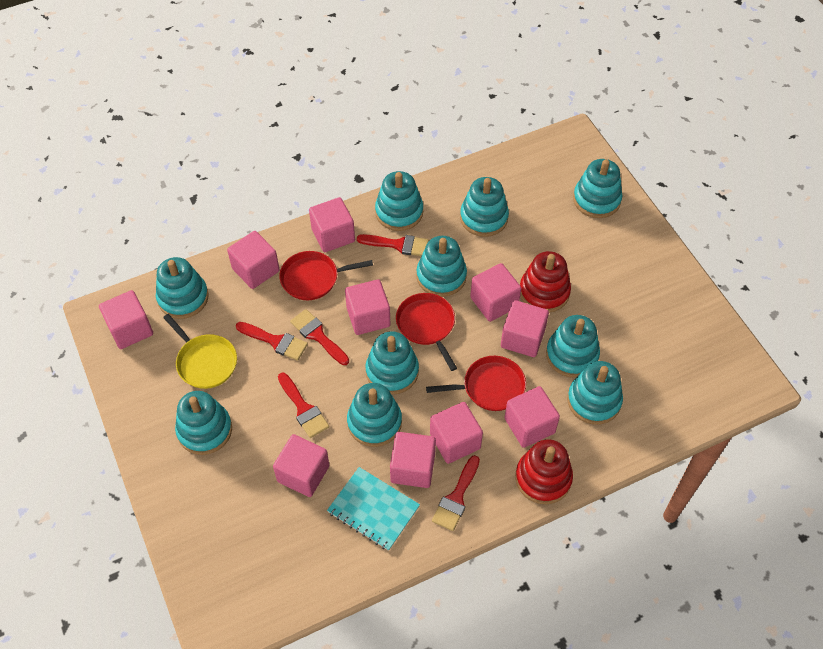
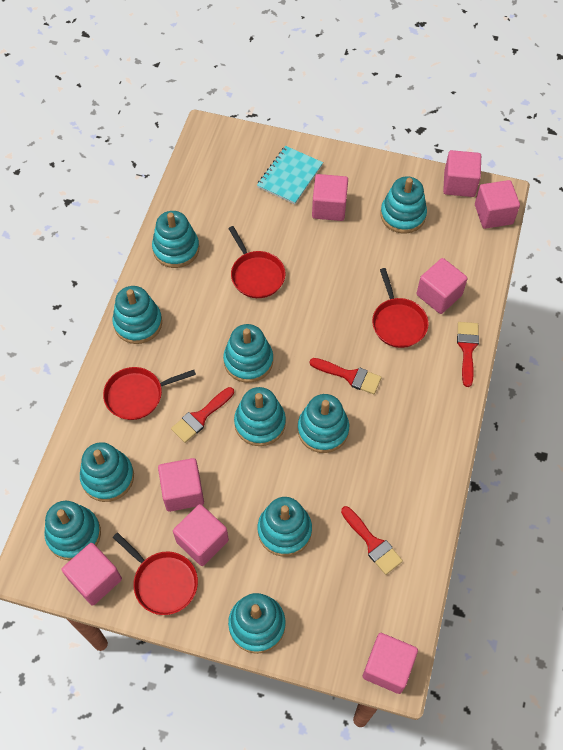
pink cube: 10 -> 8
red brush: 5 -> 4
red pan: 3 -> 4
red stacking toy: 2 -> 0
yellow pan: 1 -> 0

